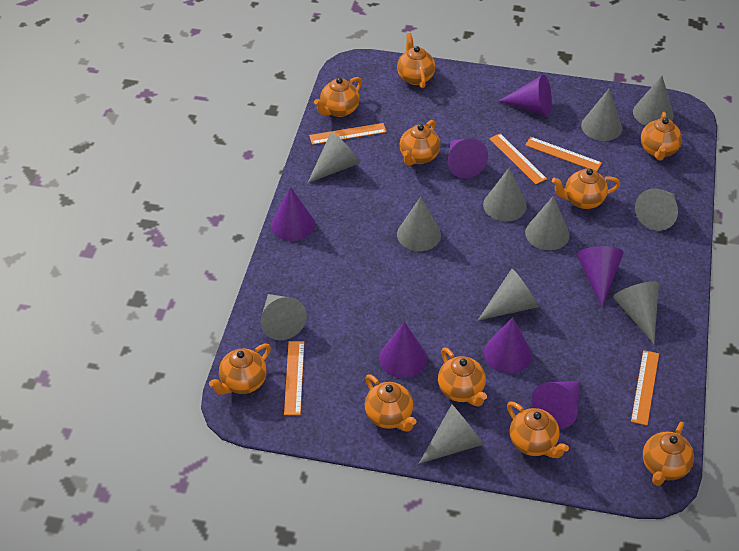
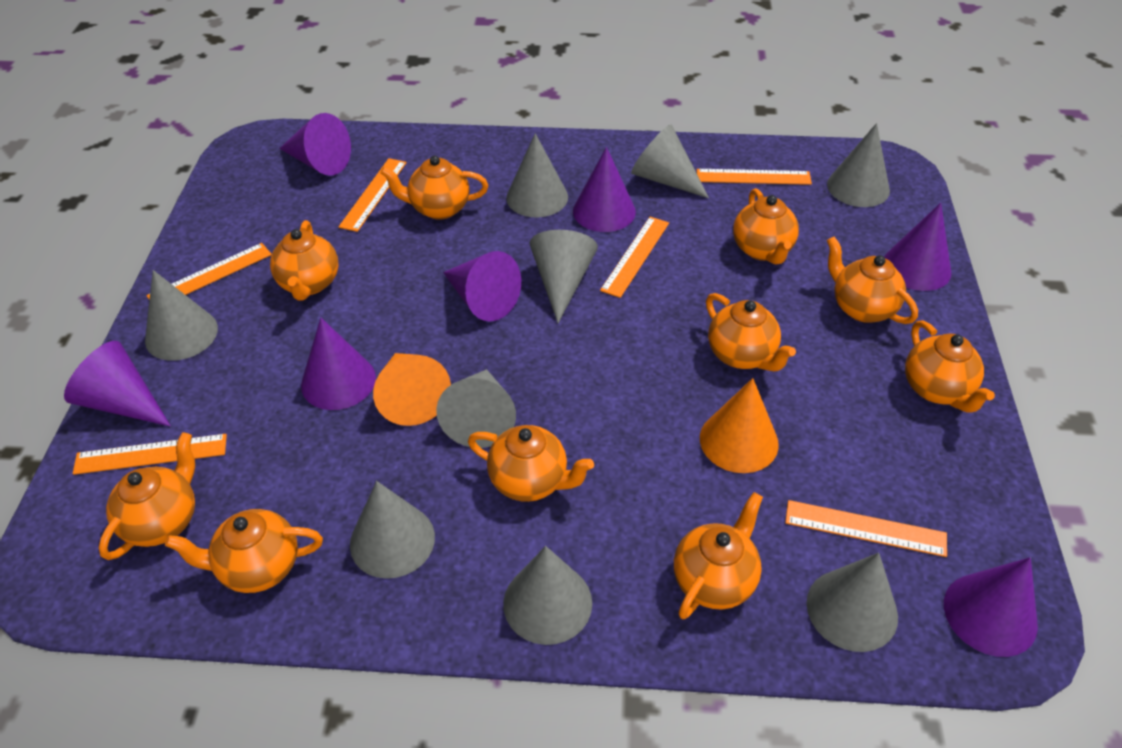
grey cone: 11 -> 9
orange cone: 0 -> 2
orange ruler: 5 -> 6

